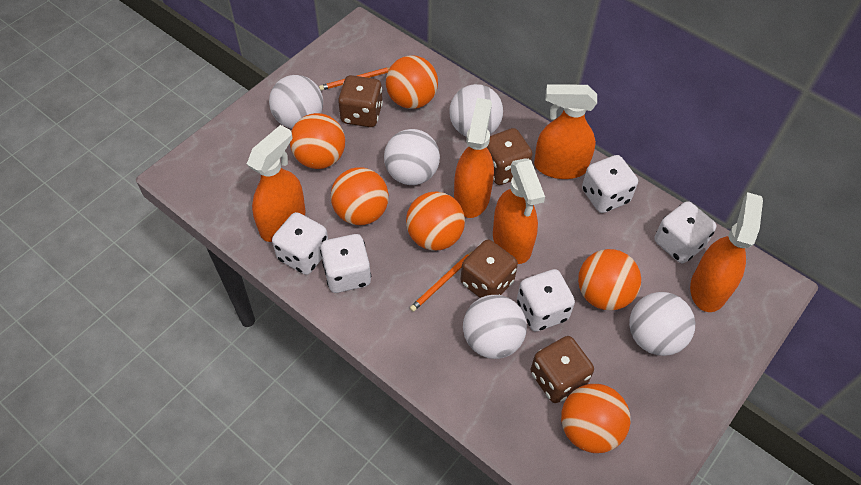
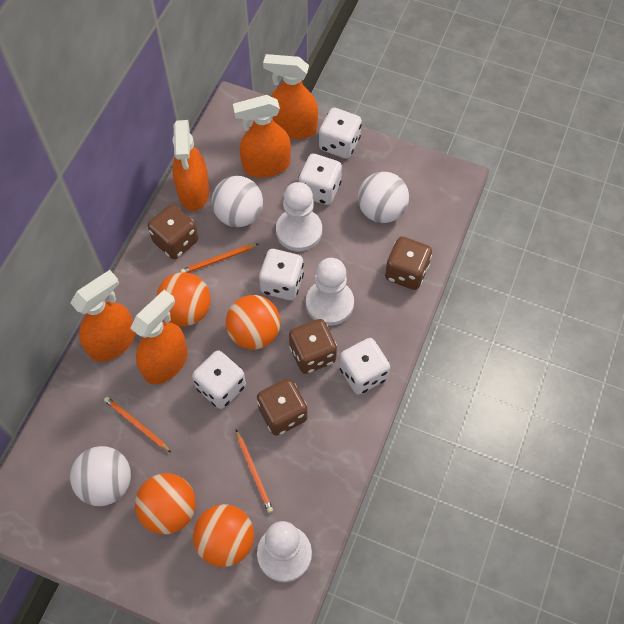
orange ball: 6 -> 4
orange pencil: 2 -> 3
white ball: 5 -> 3
white pawn: 0 -> 3

